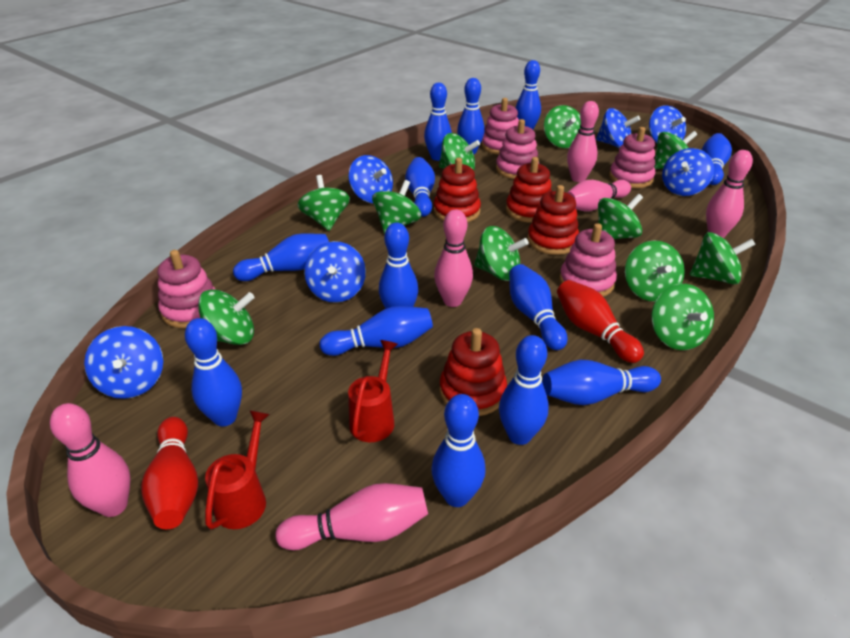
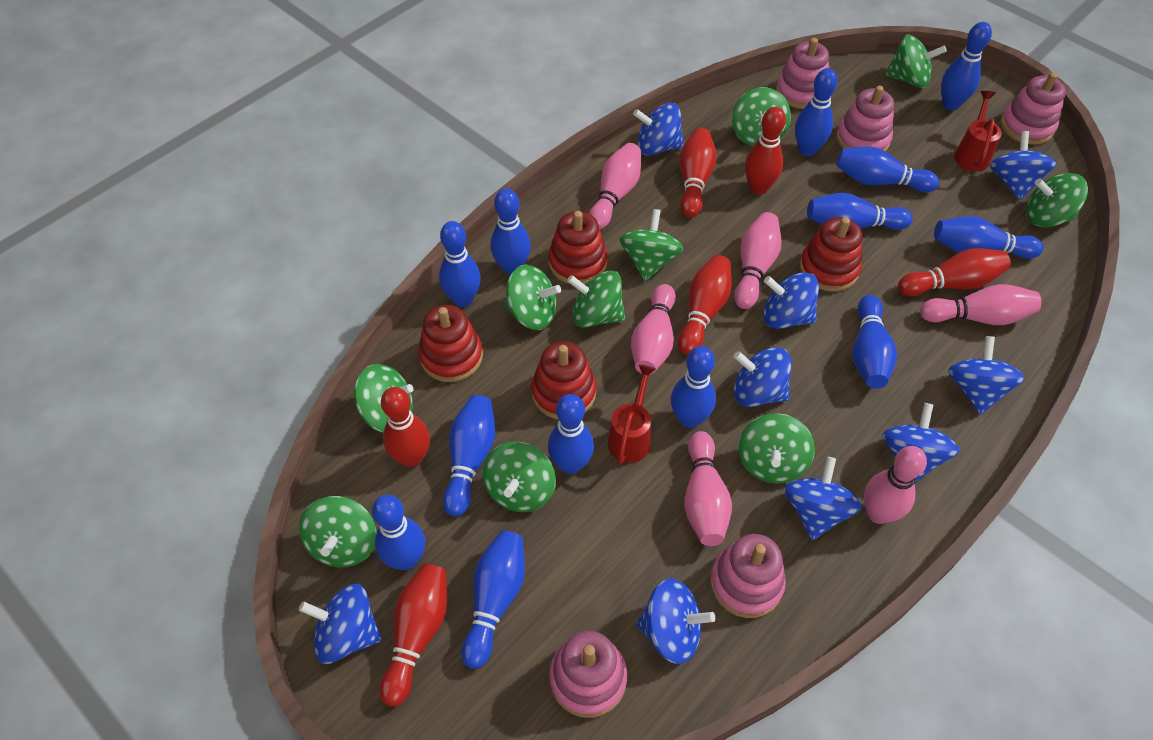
blue spinning top: 6 -> 9
green spinning top: 11 -> 10
red bowling pin: 2 -> 6

